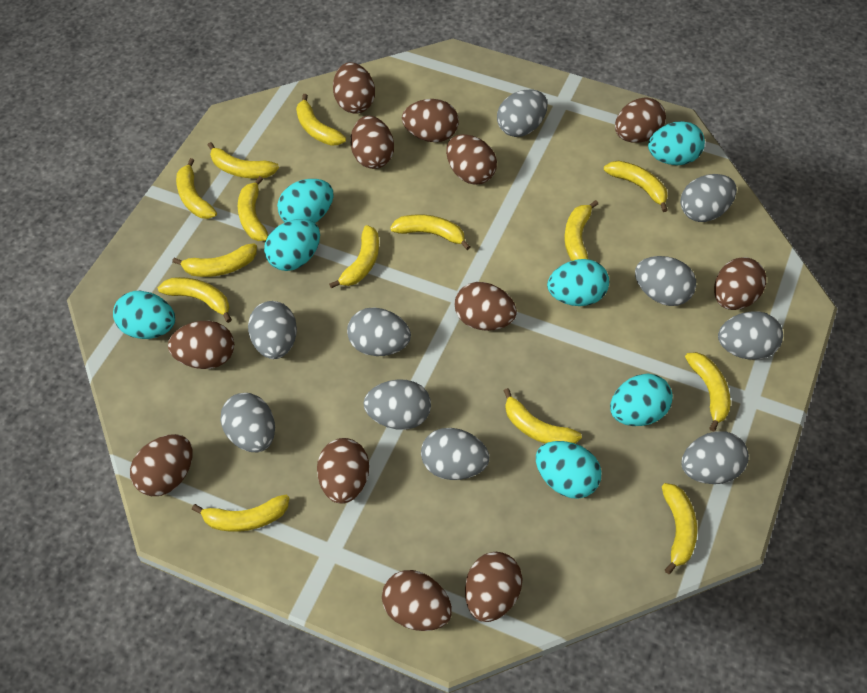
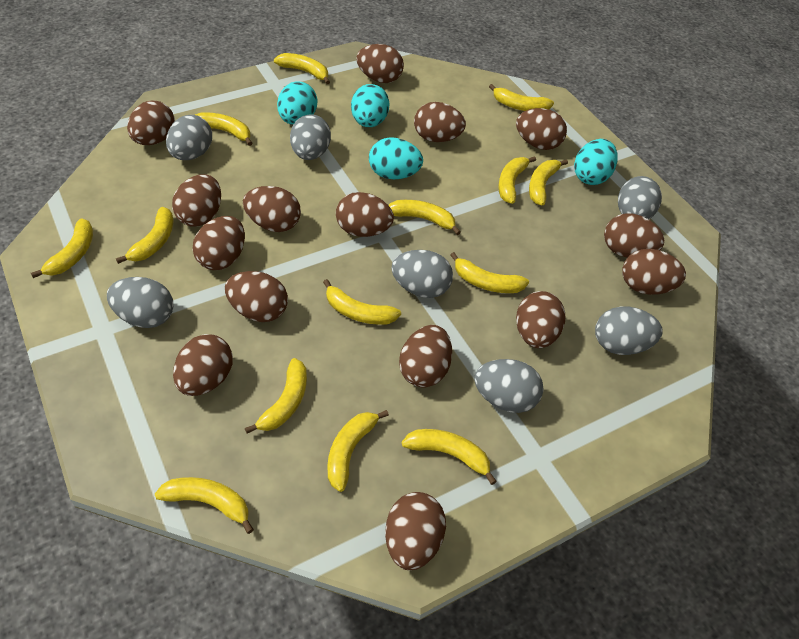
brown egg: 12 -> 15
grey egg: 10 -> 7
turquoise egg: 7 -> 4

